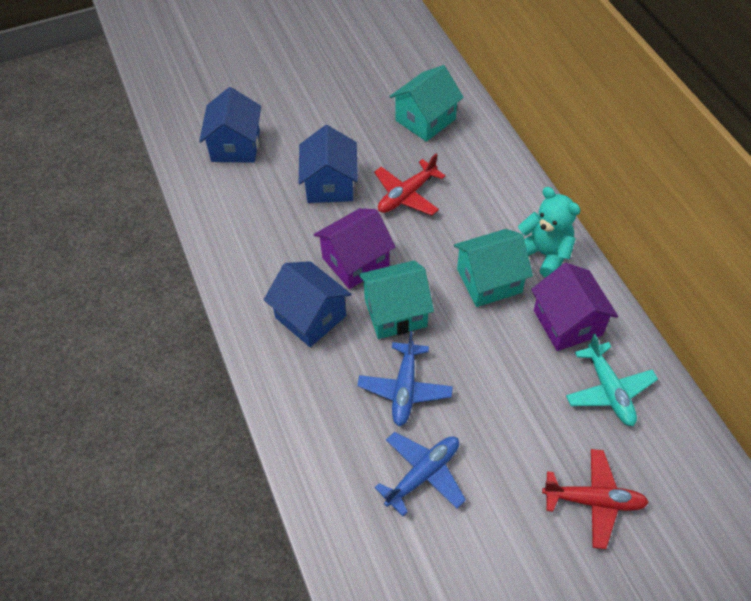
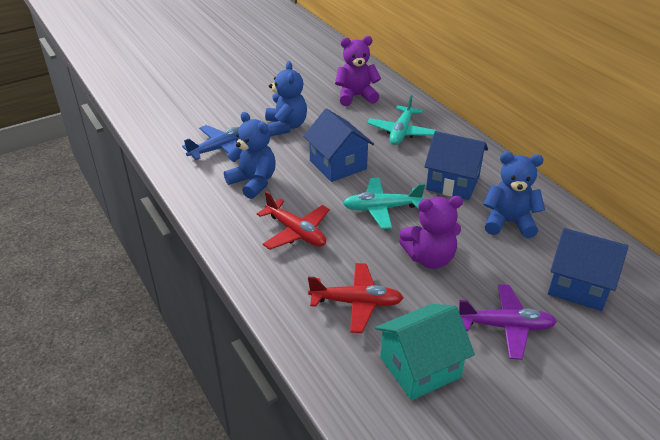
blue plane: 2 -> 1
blue teddy bear: 0 -> 3
purple house: 2 -> 0
purple plane: 0 -> 1
purple teddy bear: 0 -> 2
turquoise house: 3 -> 1
turquoise plane: 1 -> 2
turquoise teddy bear: 1 -> 0

